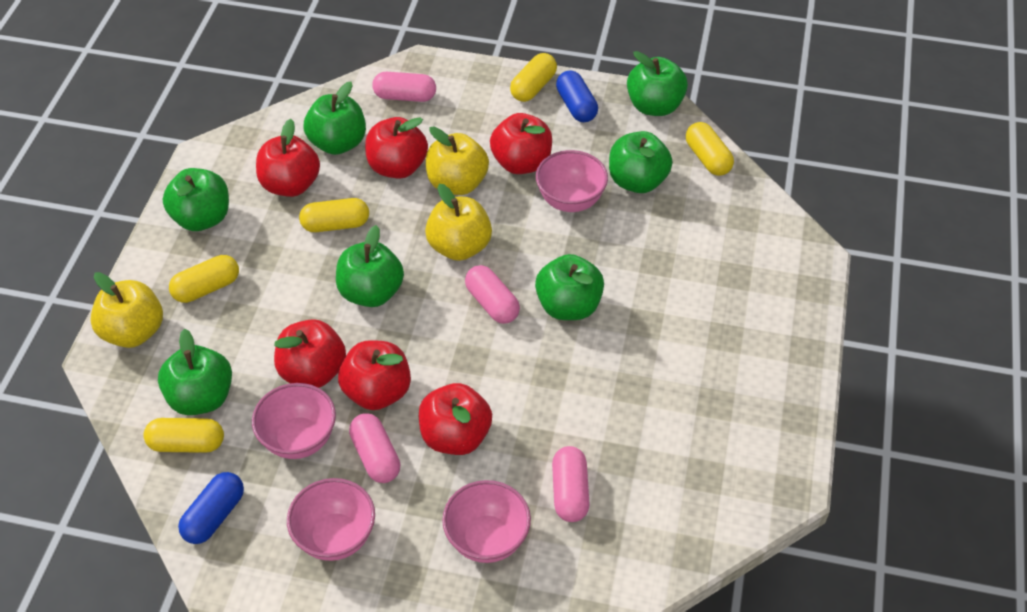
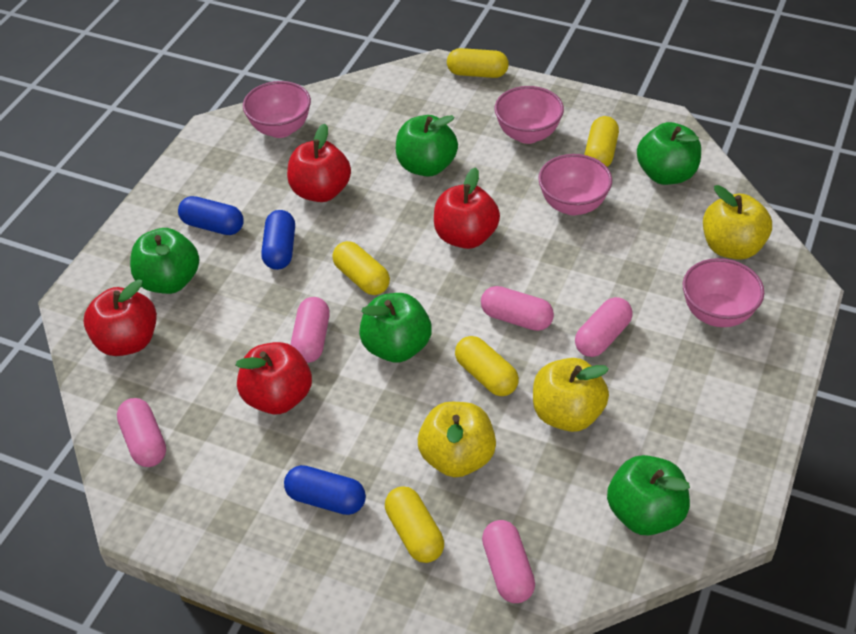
blue capsule: 2 -> 3
green apple: 7 -> 5
pink capsule: 4 -> 5
red apple: 6 -> 4

